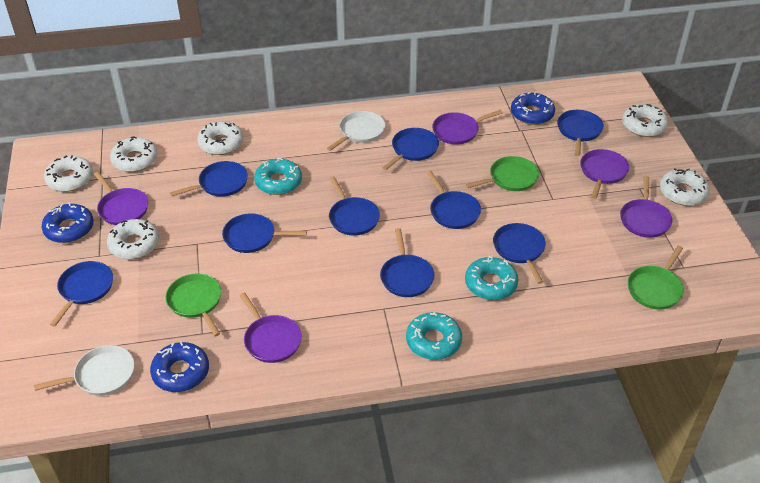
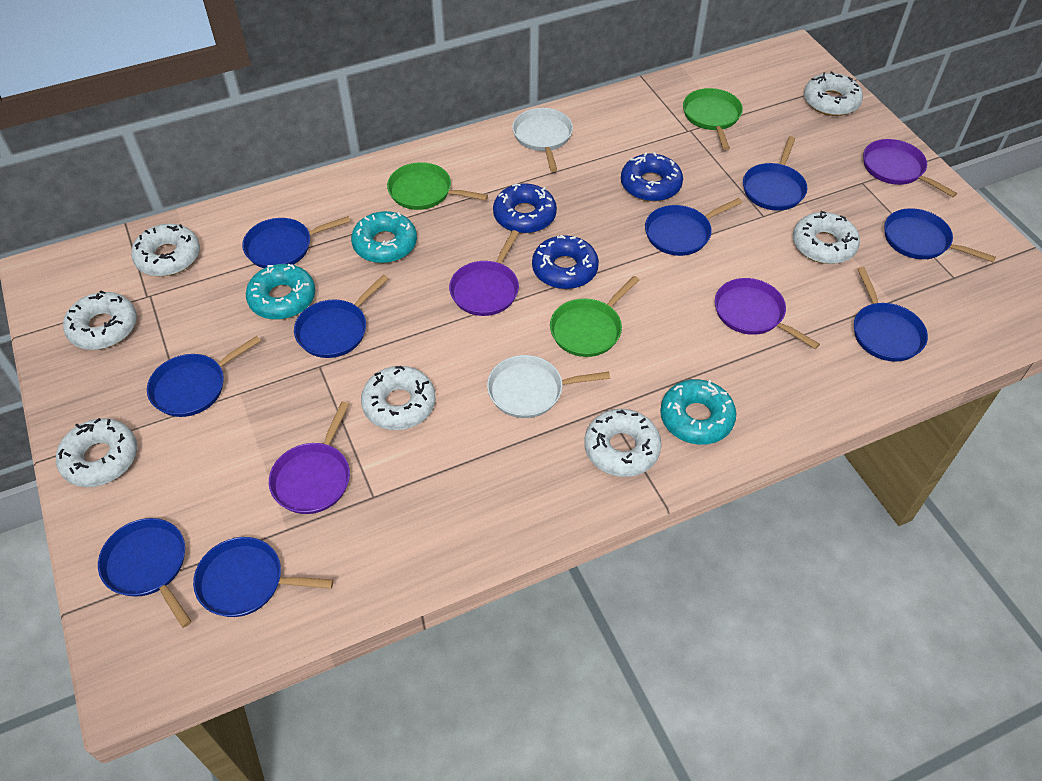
purple pan: 5 -> 4
white donut: 6 -> 7

